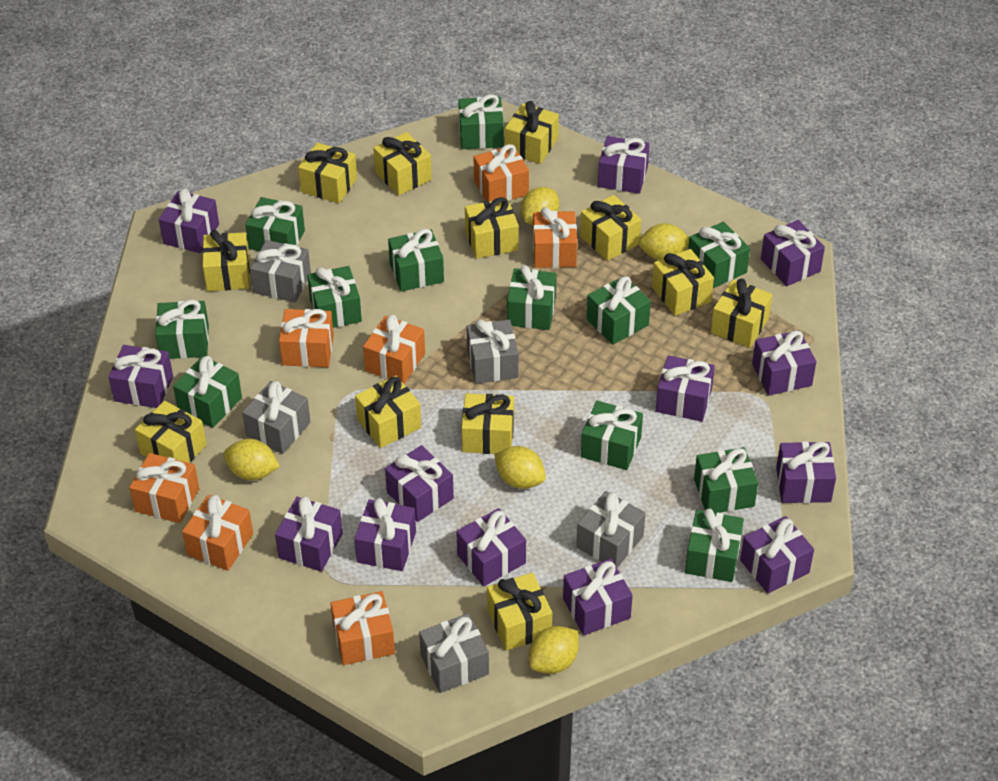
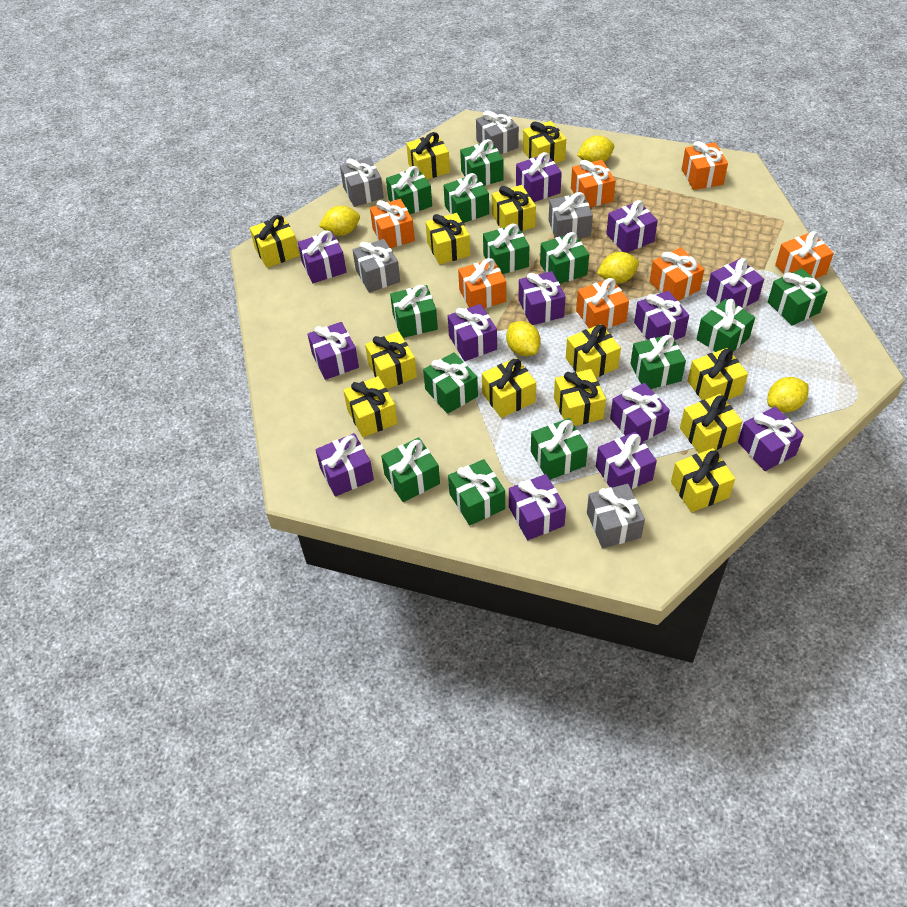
green gift: 12 -> 13
yellow gift: 12 -> 13

